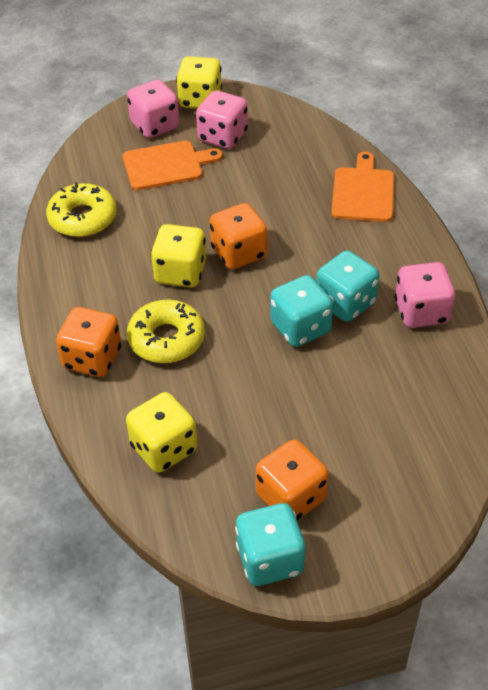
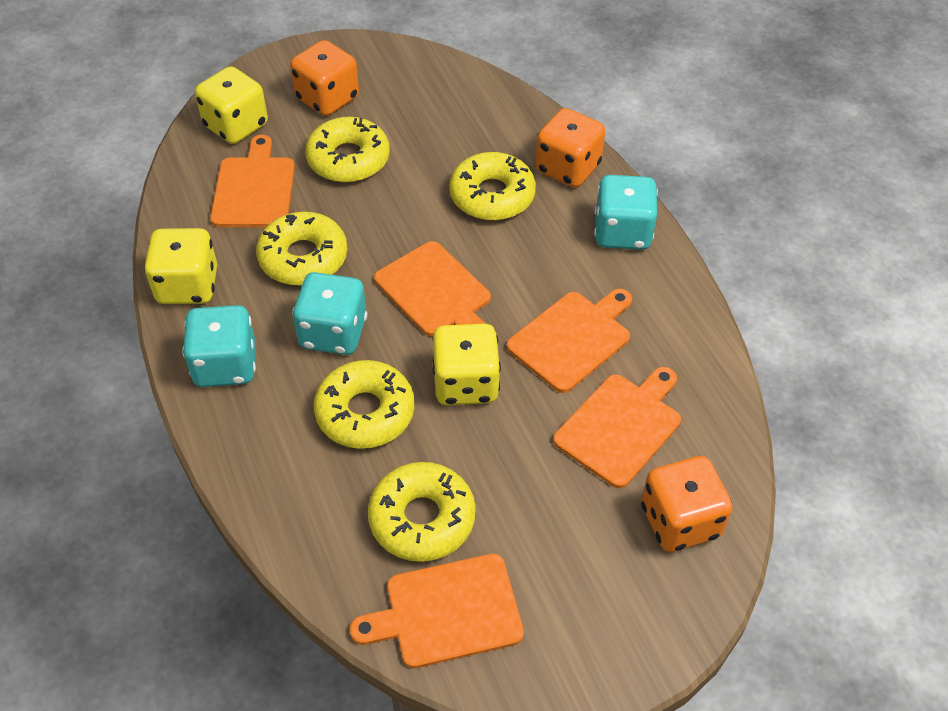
orange cutting board: 2 -> 5
pink dice: 3 -> 0
yellow donut: 2 -> 5

